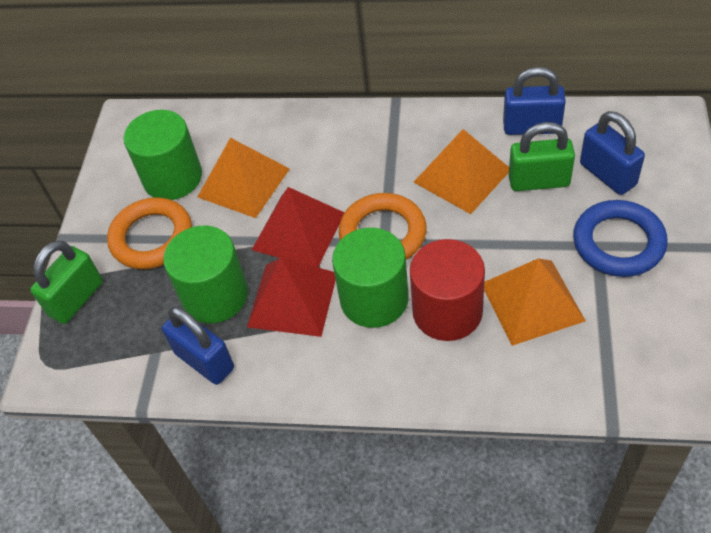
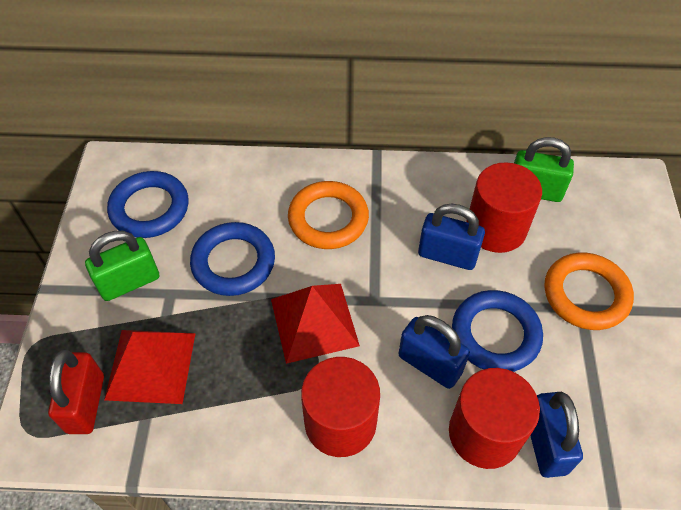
blue ring: 1 -> 3
green cylinder: 3 -> 0
orange pyramid: 3 -> 0
red cylinder: 1 -> 3
red padlock: 0 -> 1

